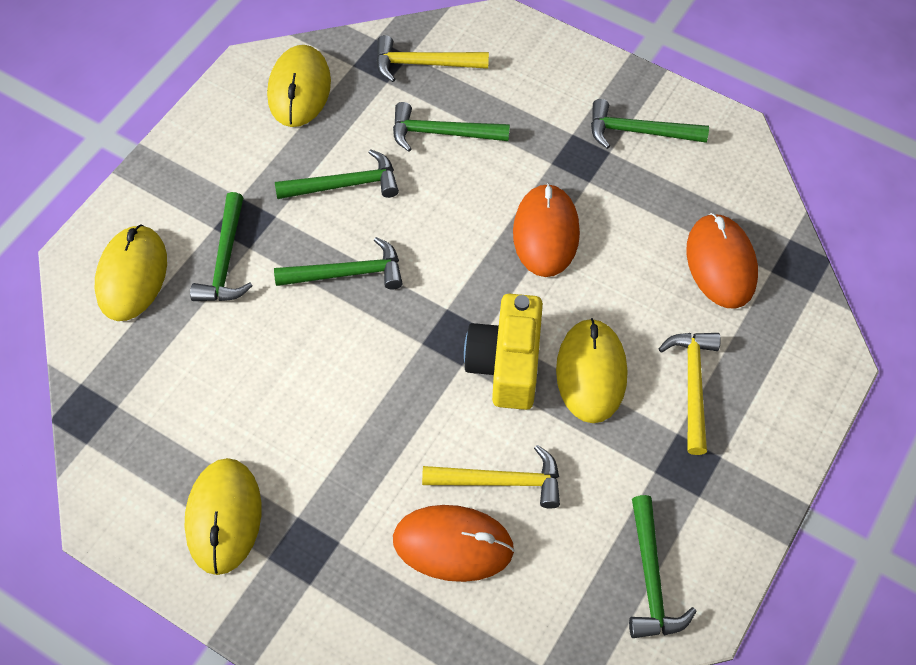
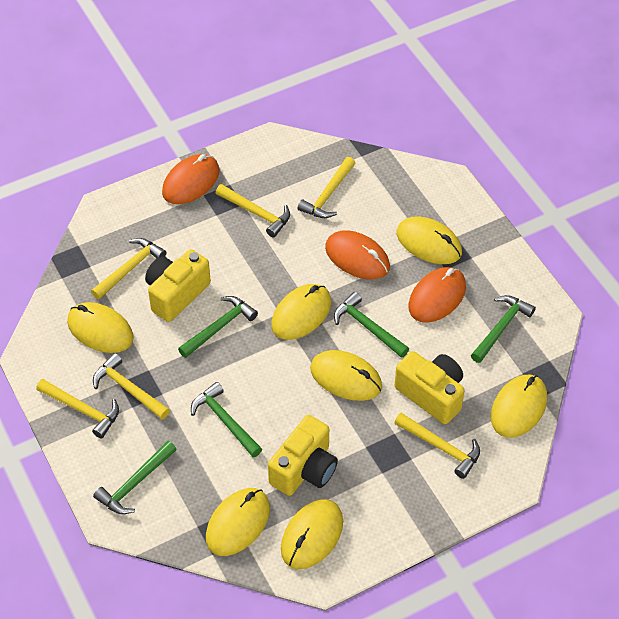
green hammer: 6 -> 5
yellow camera: 1 -> 3
yellow hammer: 3 -> 6
yellow mouse: 4 -> 7

